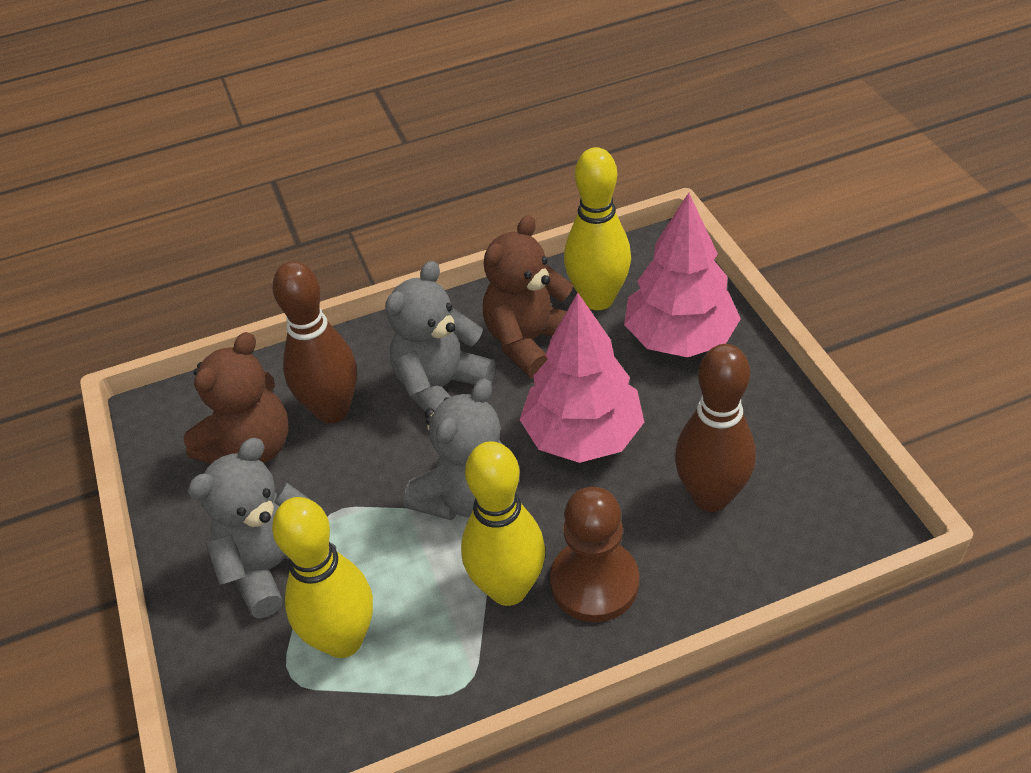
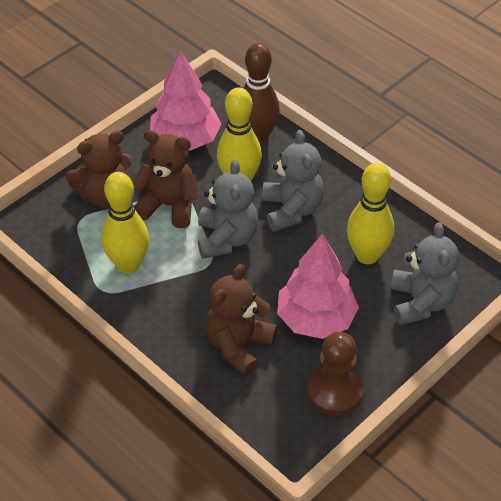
brown bowling pin: 2 -> 1
brown teddy bear: 2 -> 3

